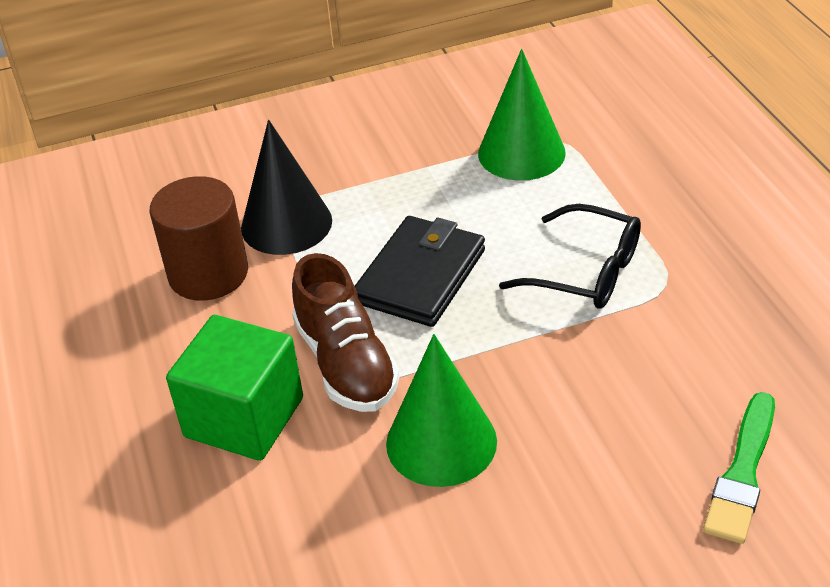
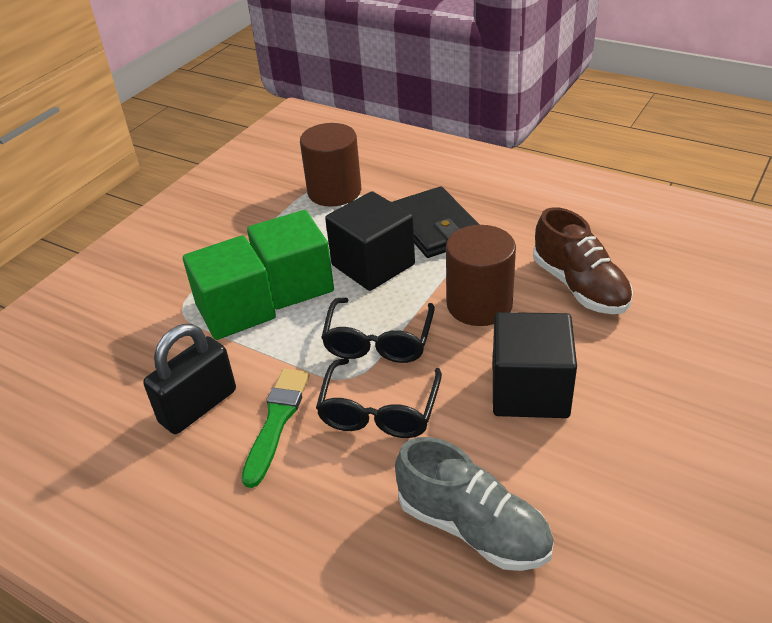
black cone: 1 -> 0
black cube: 0 -> 2
black glasses: 1 -> 2
black padlock: 0 -> 1
brown cylinder: 1 -> 2
green cone: 2 -> 0
green cube: 1 -> 2
grey shoe: 0 -> 1

